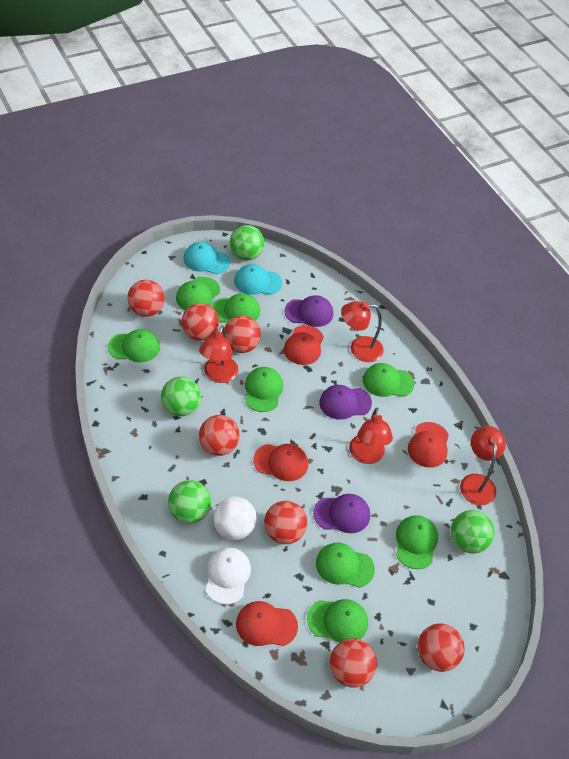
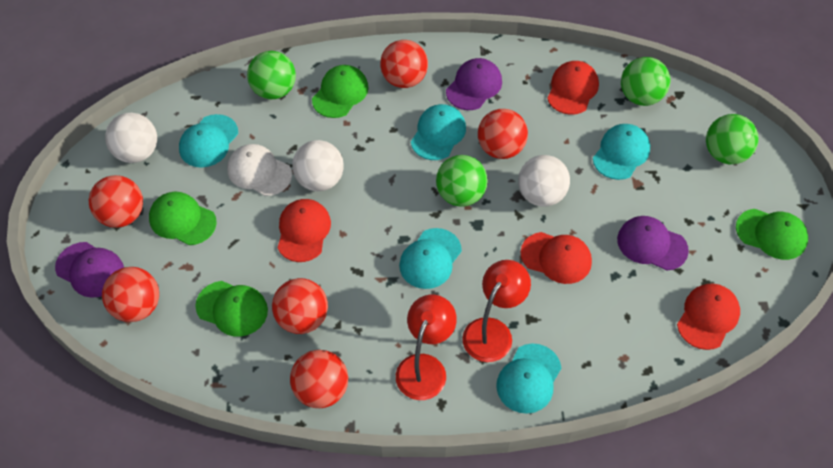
green cap: 8 -> 4
red ball: 7 -> 6
red lamp: 4 -> 2
turquoise cap: 2 -> 5
white ball: 1 -> 3

